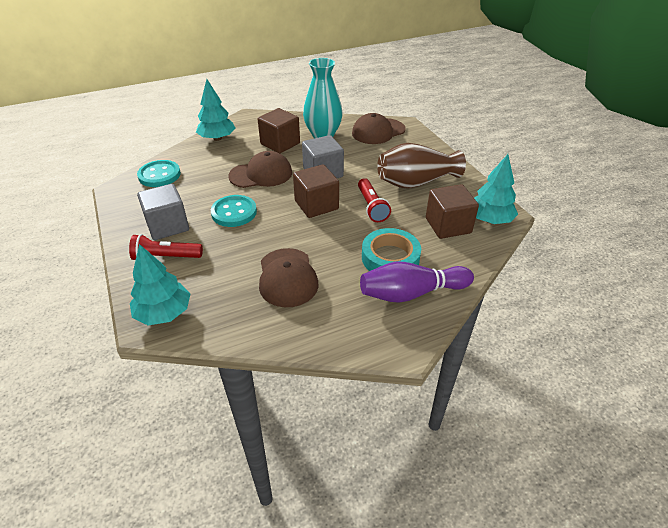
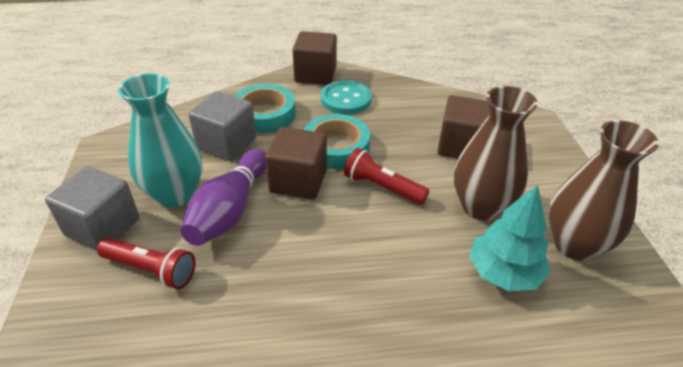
brown cap: 3 -> 0
brown vase: 1 -> 2
turquoise button: 2 -> 1
turquoise tape: 1 -> 2
turquoise tree: 3 -> 1

